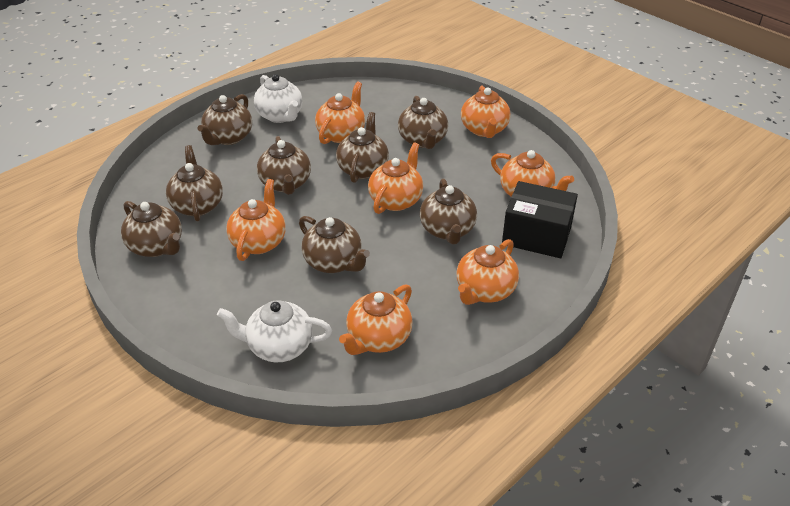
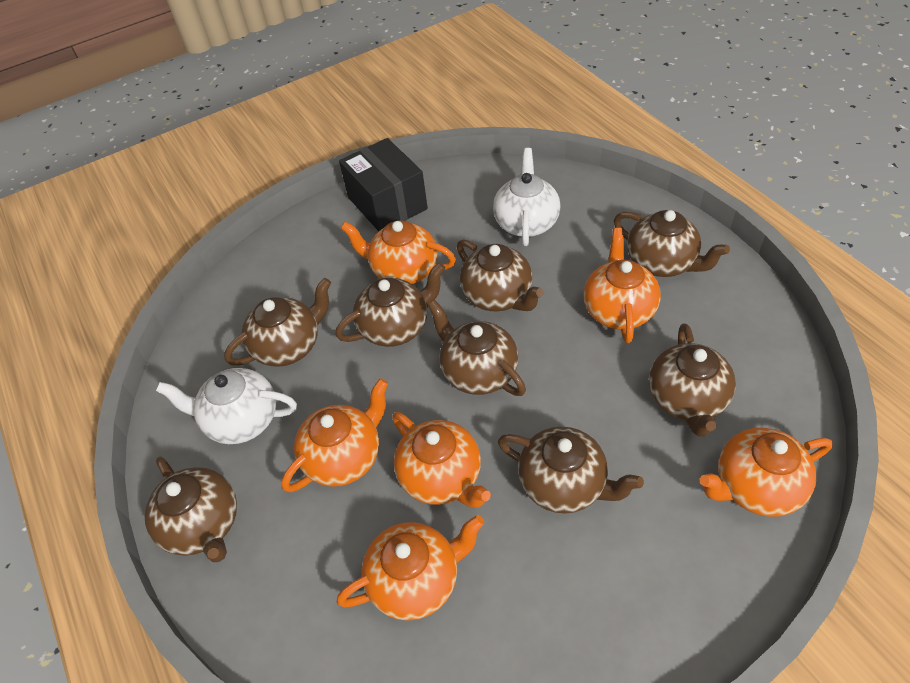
orange teapot: 7 -> 6

